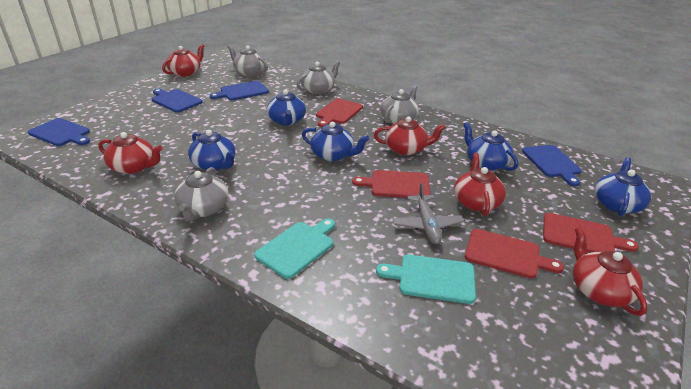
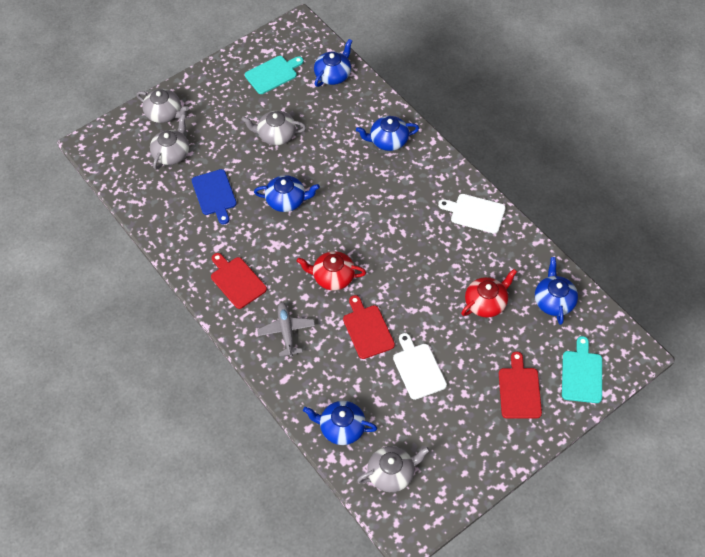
blue cutting board: 4 -> 1
red cutting board: 4 -> 3
red teapot: 5 -> 2
white cutting board: 0 -> 2

